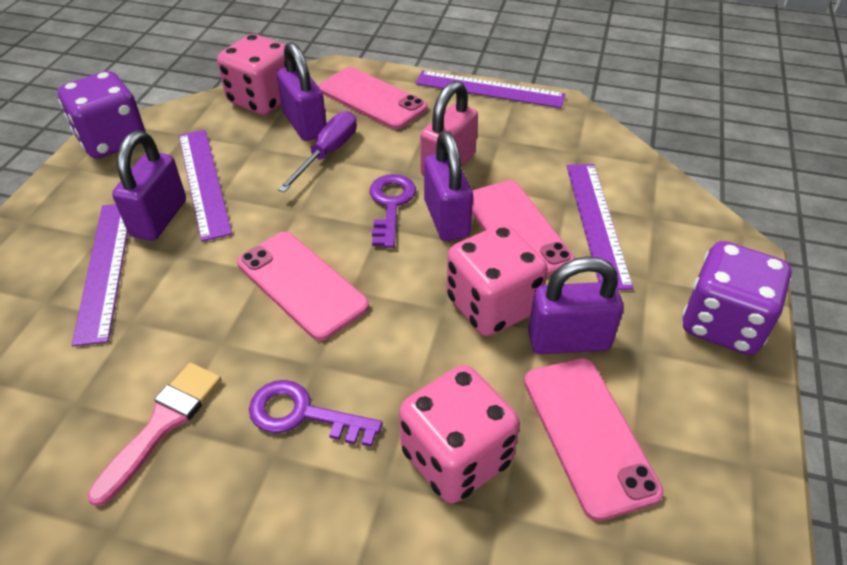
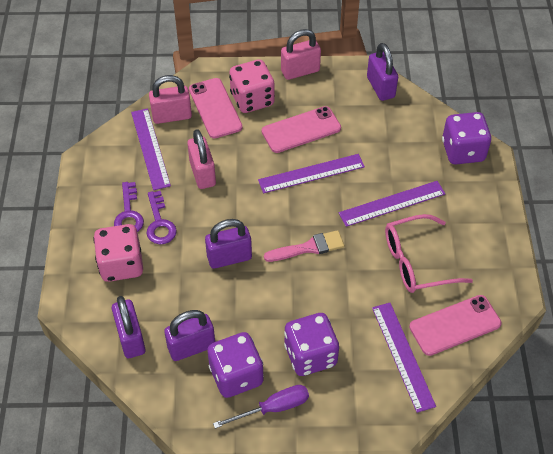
pink dice: 3 -> 2
pink glasses: 0 -> 1
pink padlock: 1 -> 3
pink phone: 4 -> 3
purple dice: 2 -> 3

